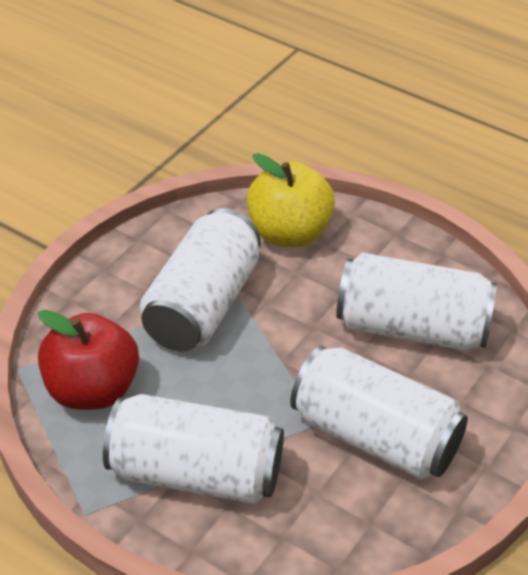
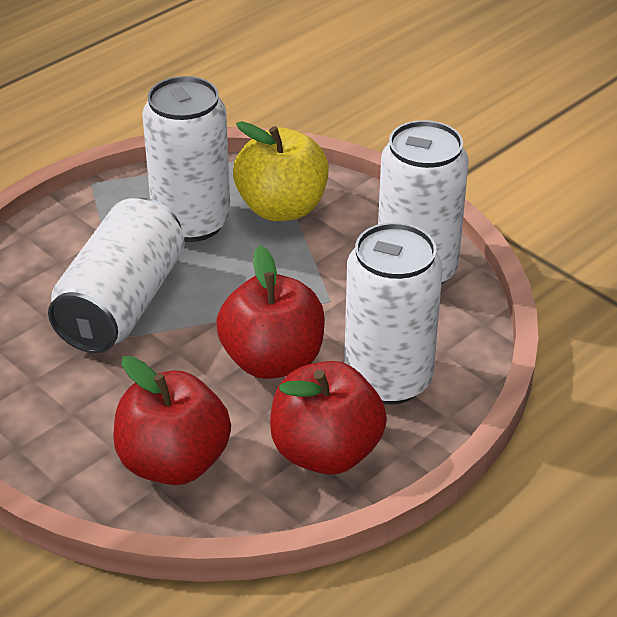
red apple: 1 -> 3

